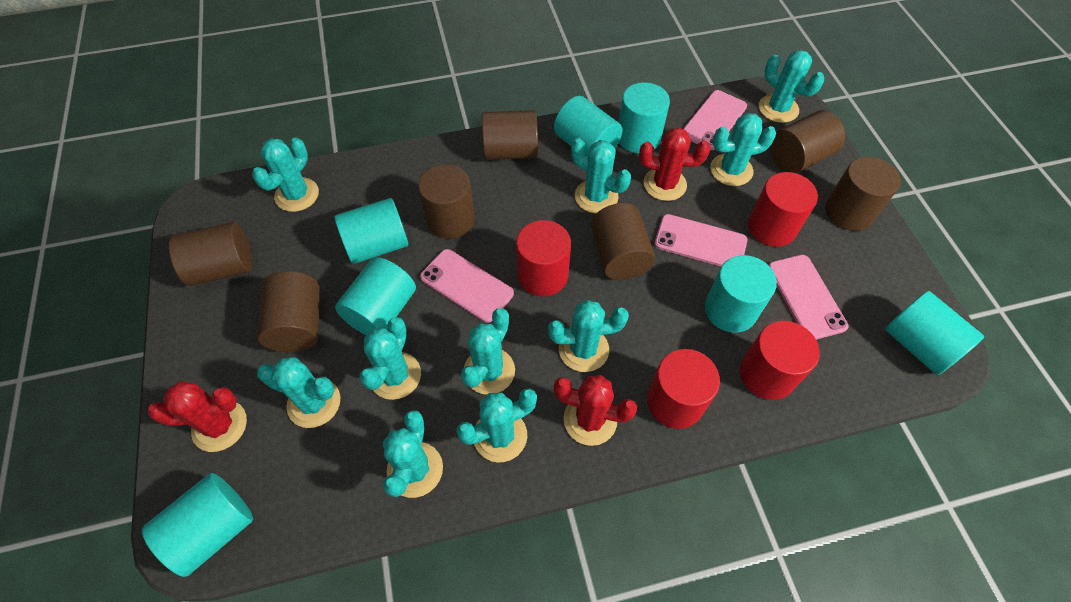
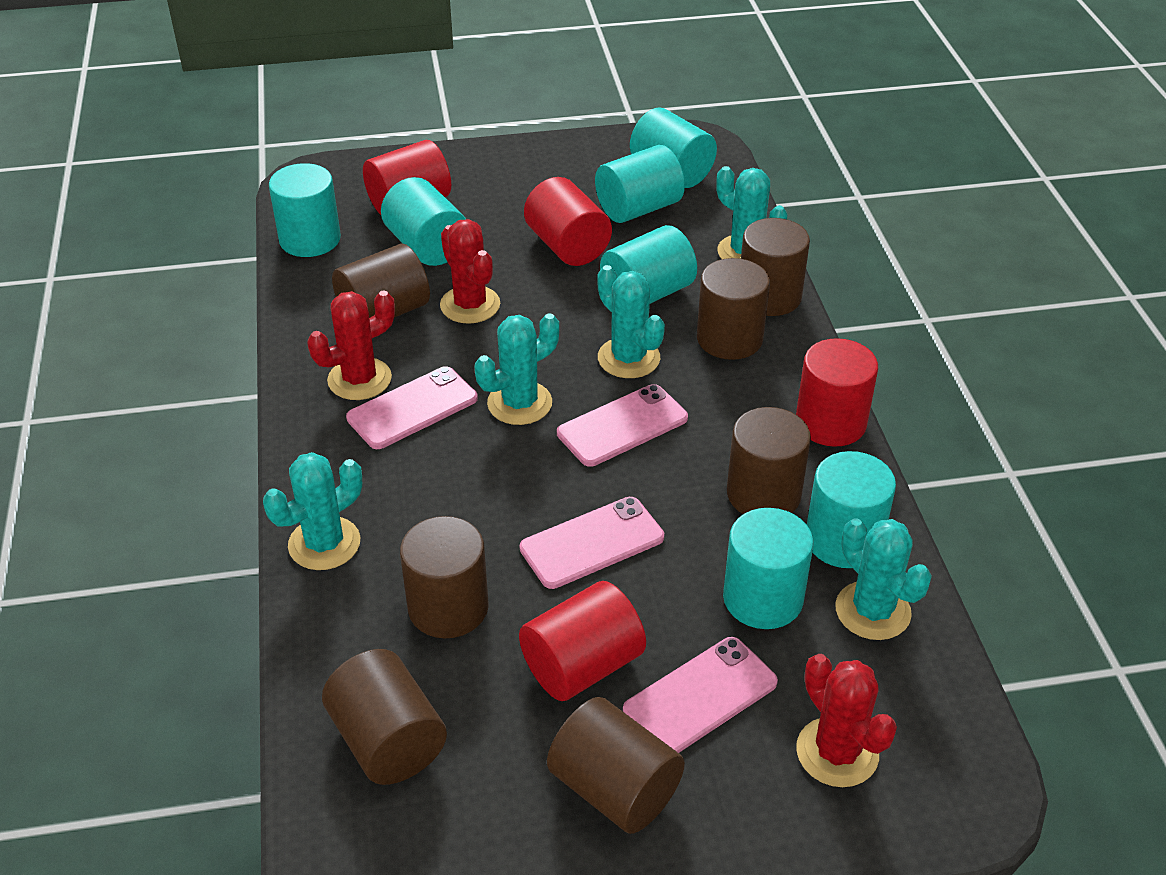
turquoise cactus: 10 -> 5

